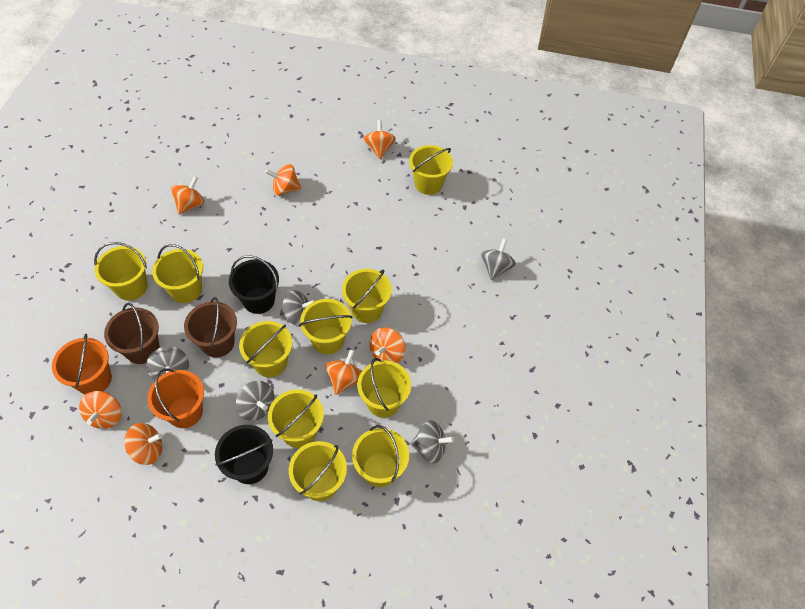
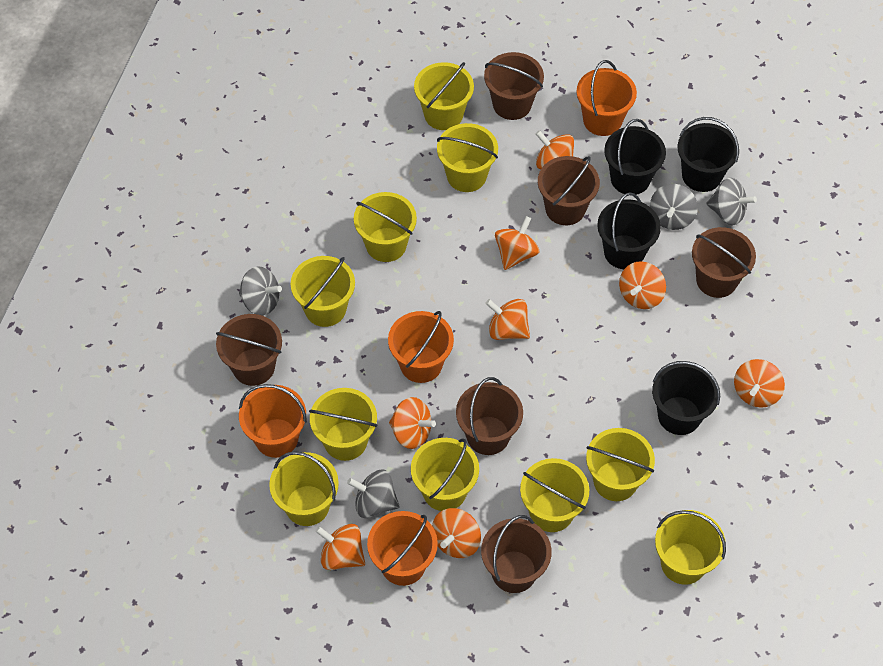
black bucket: 2 -> 4
brown bucket: 2 -> 6
grey spinning top: 5 -> 4
orange bucket: 2 -> 4
orange spinning top: 7 -> 8

